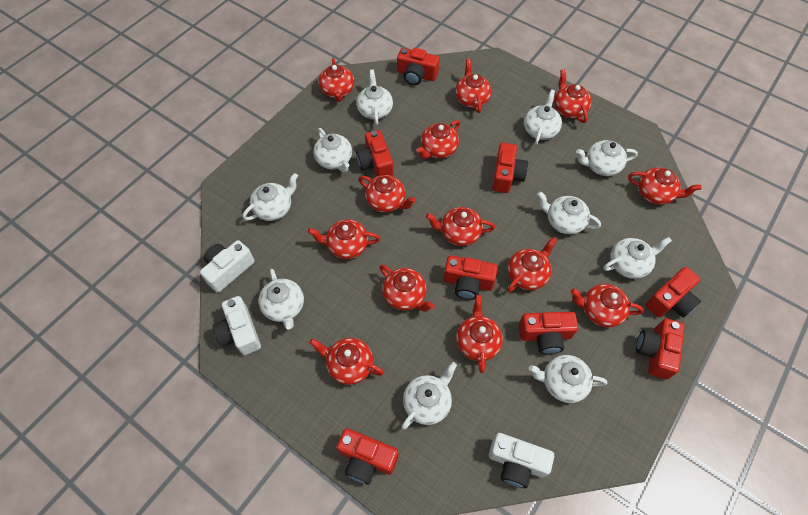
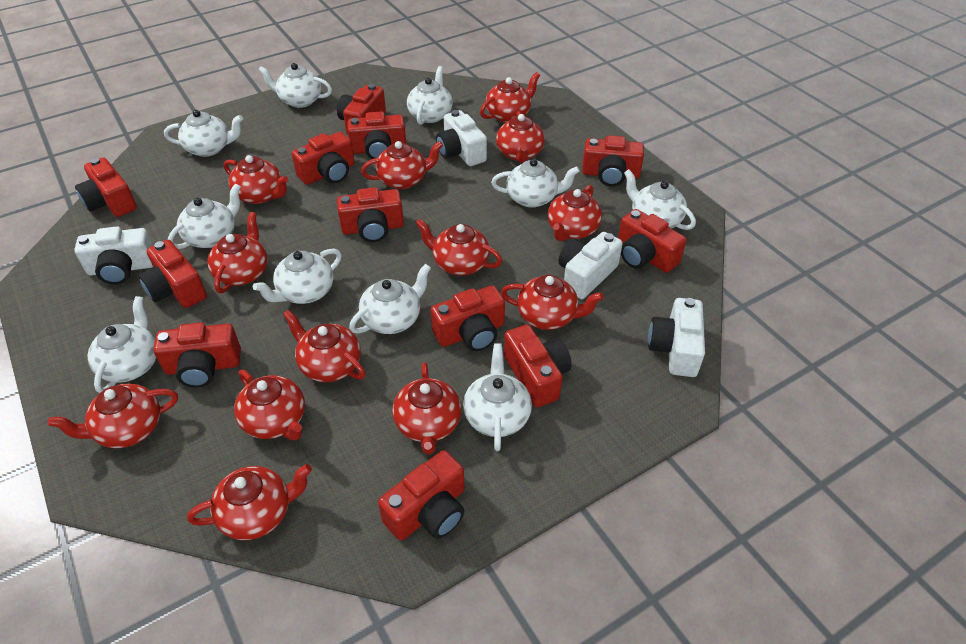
red camera: 8 -> 12
white camera: 3 -> 4

